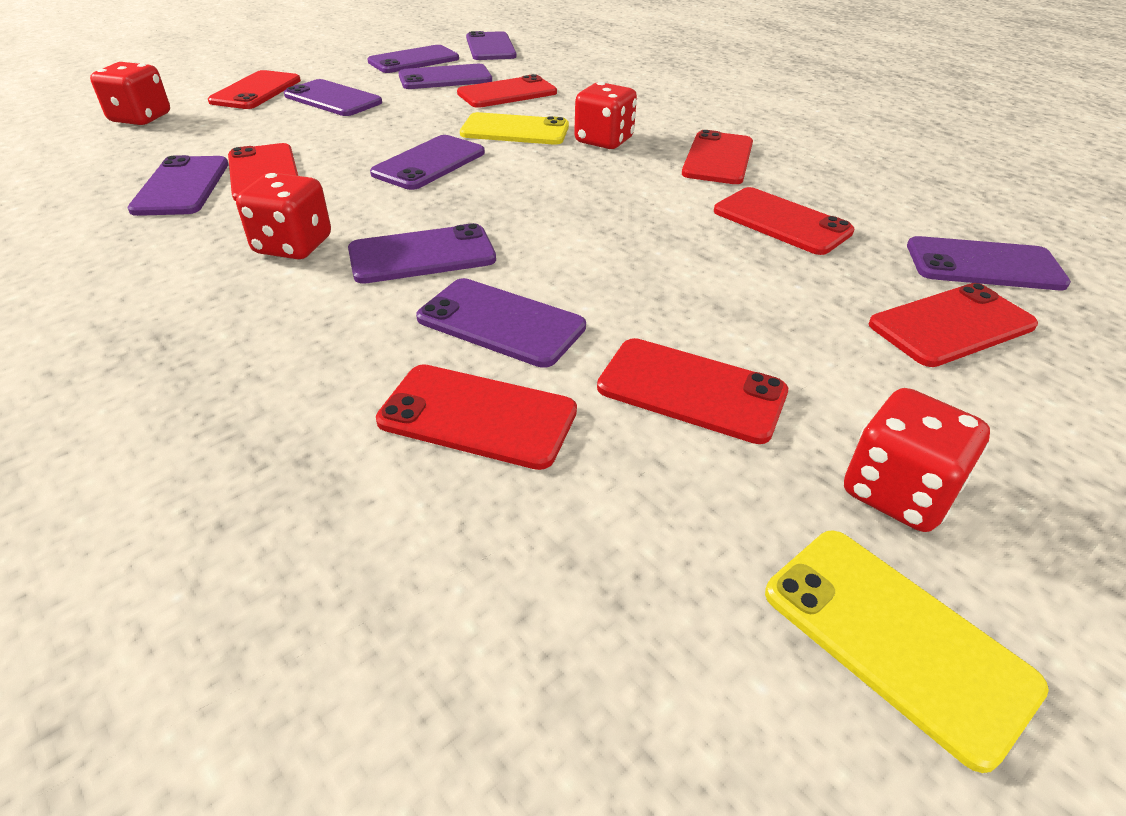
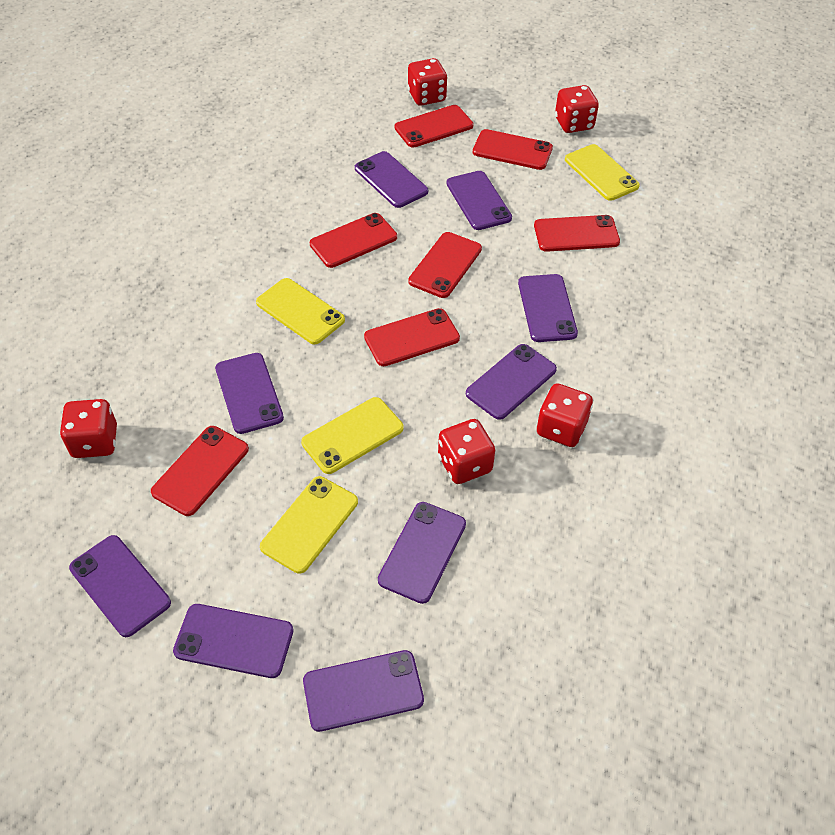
red dice: 4 -> 5
red phone: 8 -> 7
yellow phone: 2 -> 4

